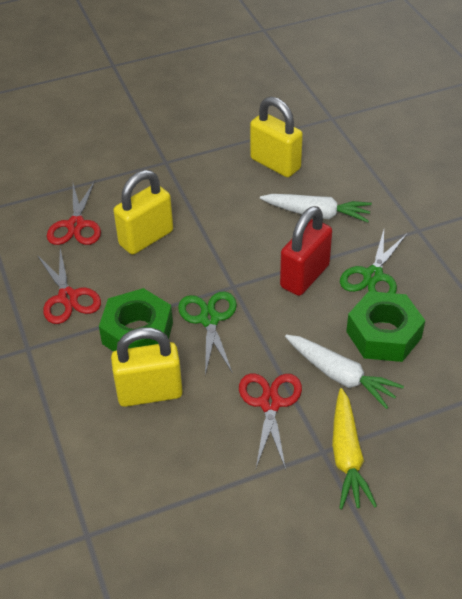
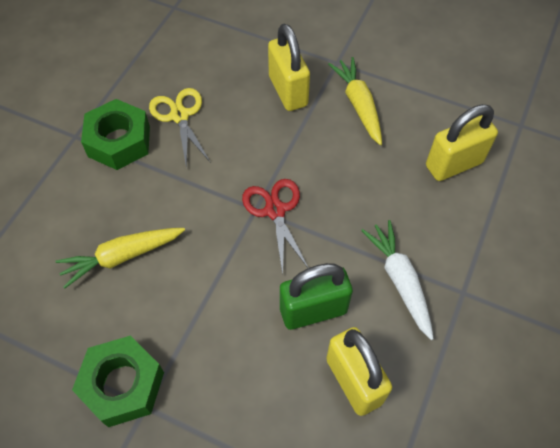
green padlock: 0 -> 1
green scissors: 2 -> 0
red padlock: 1 -> 0
red scissors: 3 -> 1
white carrot: 2 -> 1
yellow carrot: 1 -> 2
yellow scissors: 0 -> 1

